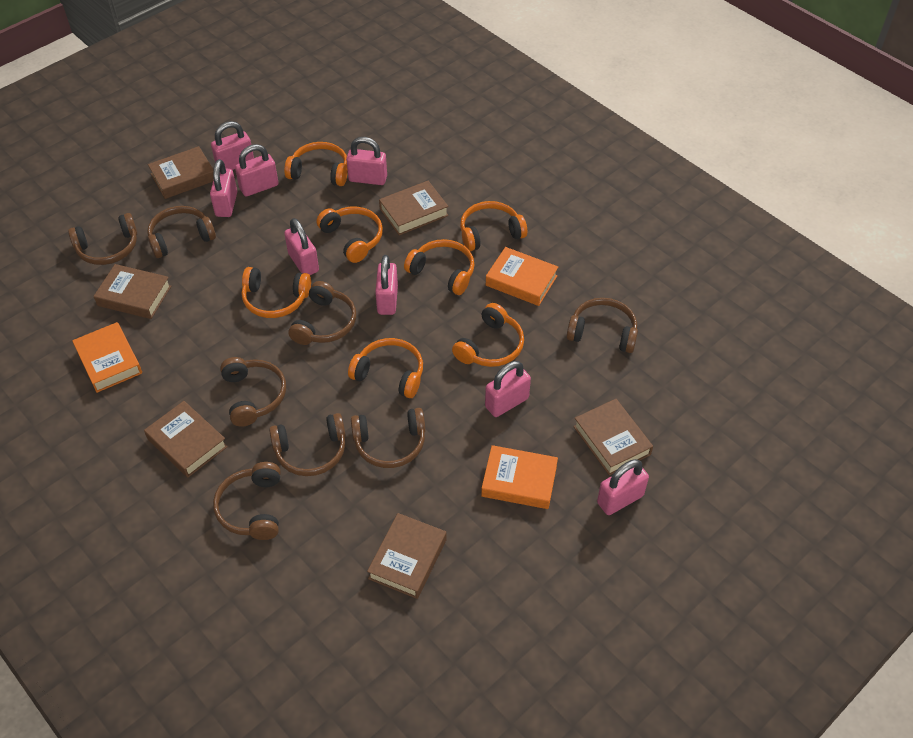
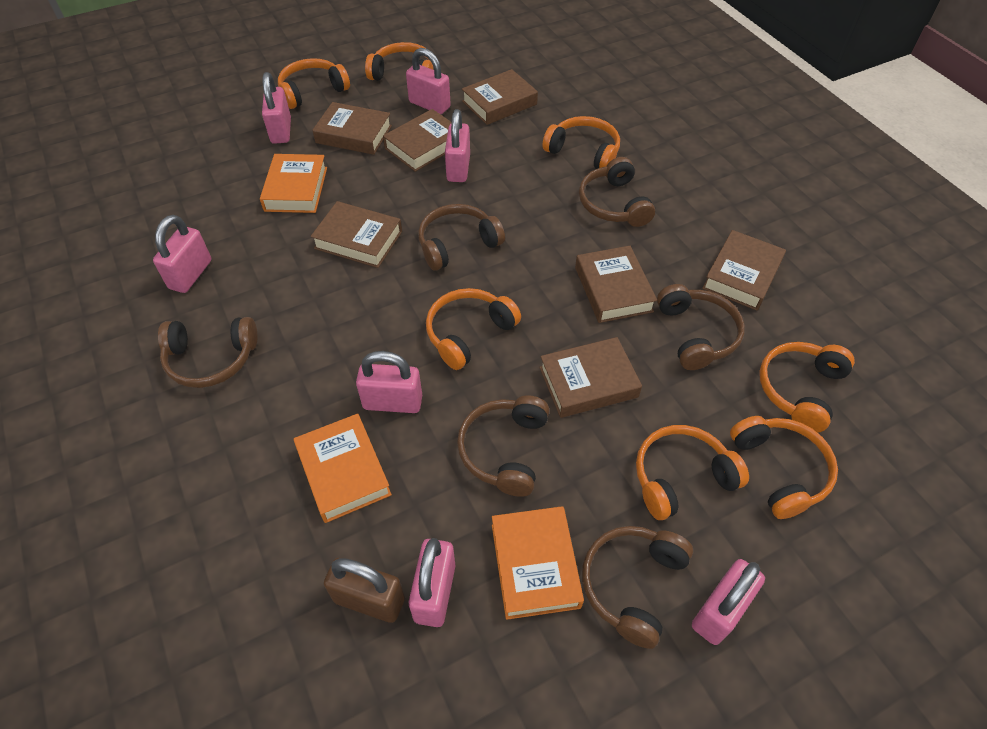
brown book: 6 -> 7
brown headphones: 8 -> 6
brown padlock: 0 -> 1
pink padlock: 8 -> 7

